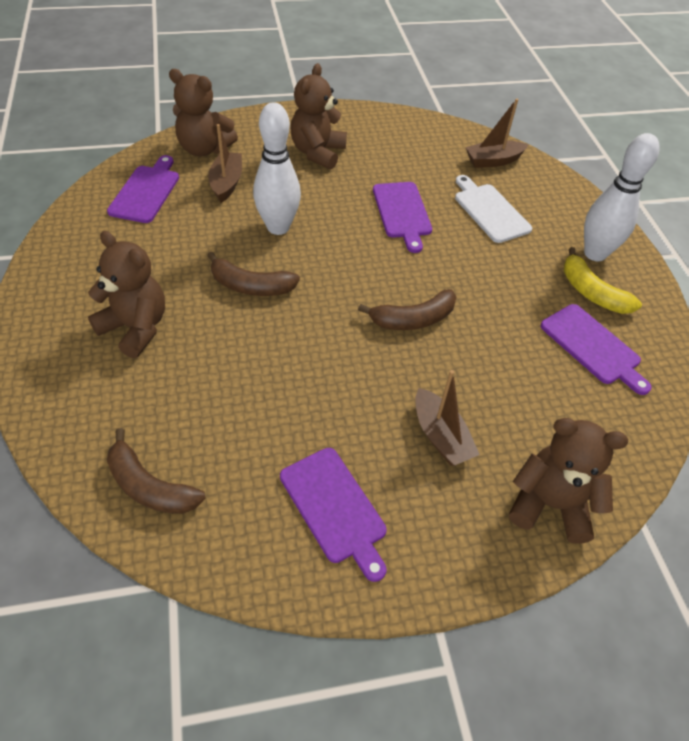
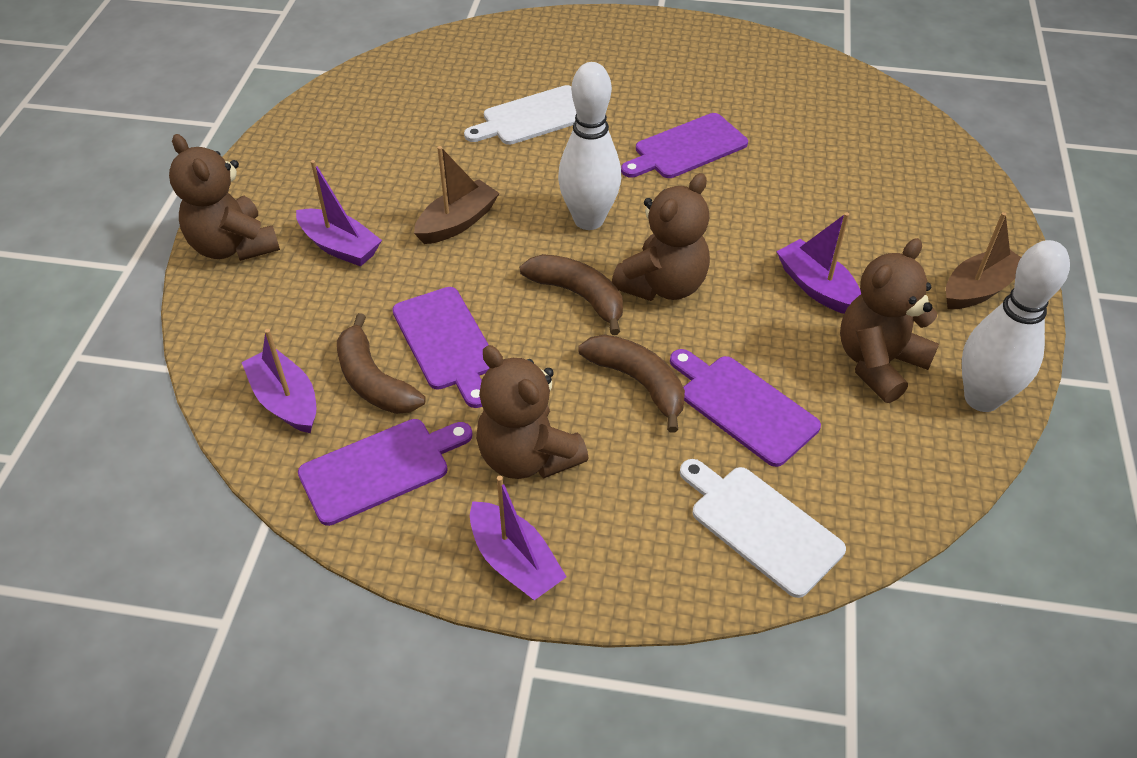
brown boat: 3 -> 2
purple boat: 0 -> 4
white cutting board: 1 -> 2
yellow banana: 1 -> 0

